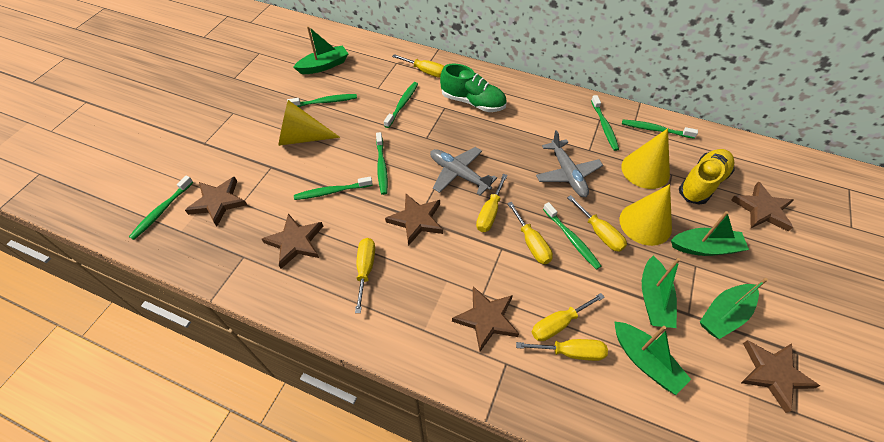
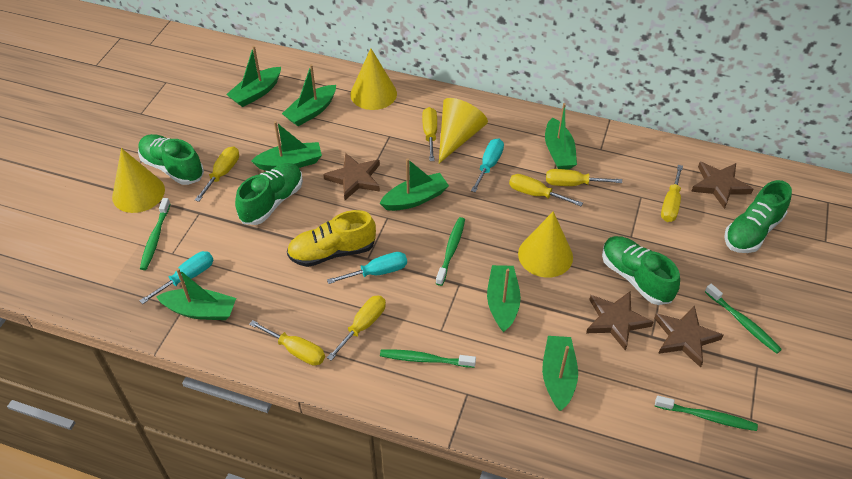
brown star: 6 -> 4
green boat: 5 -> 8
green shoe: 1 -> 4
green toothbrush: 8 -> 5
grey plane: 2 -> 0
turquoise screwdriver: 0 -> 3
yellow cone: 3 -> 4

